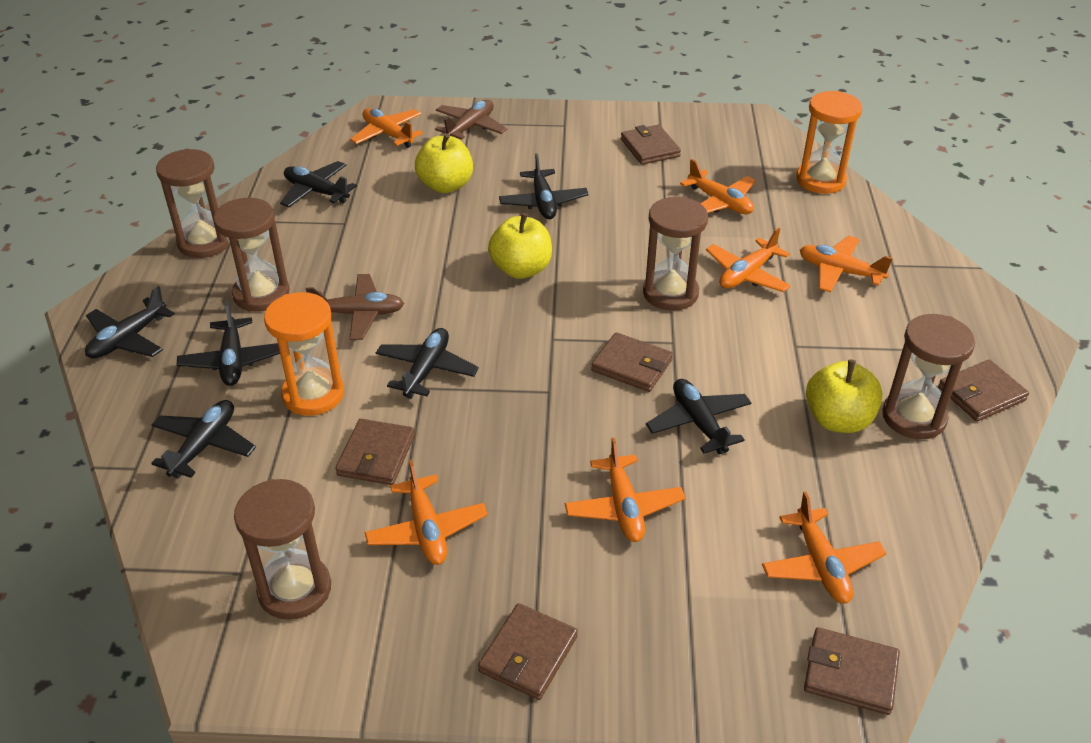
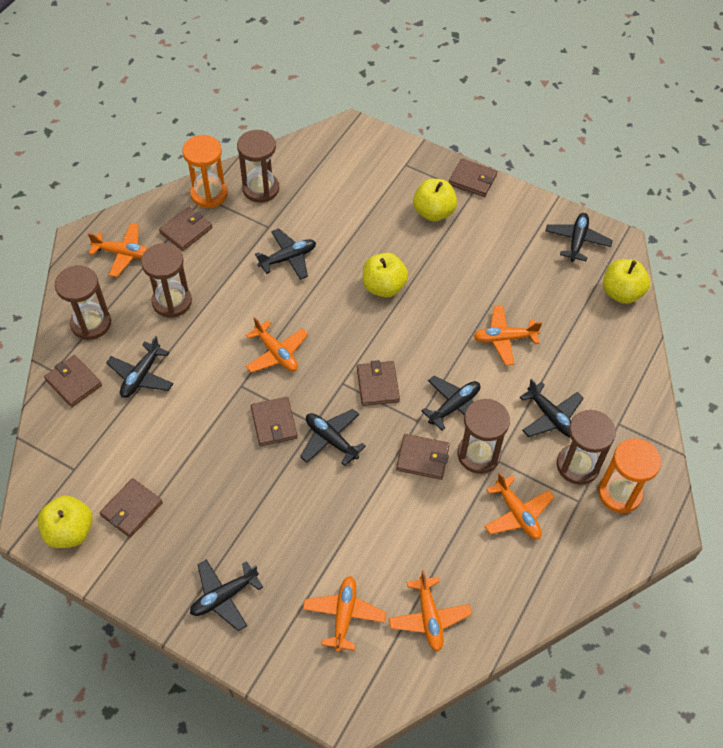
brown plane: 2 -> 0
brown wallet: 6 -> 7
orange plane: 7 -> 6
yellow apple: 3 -> 4

